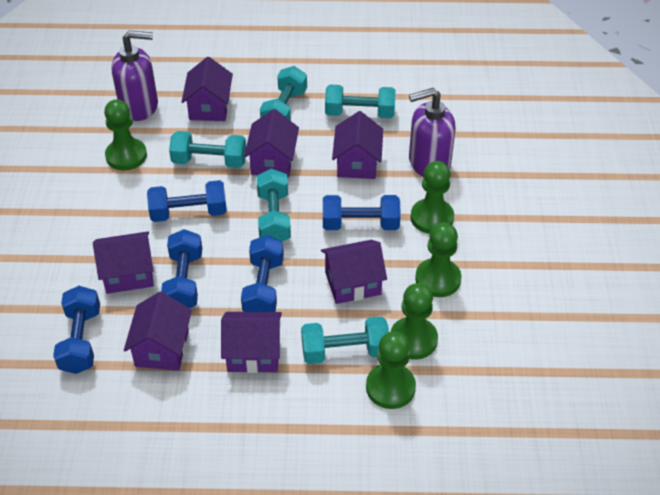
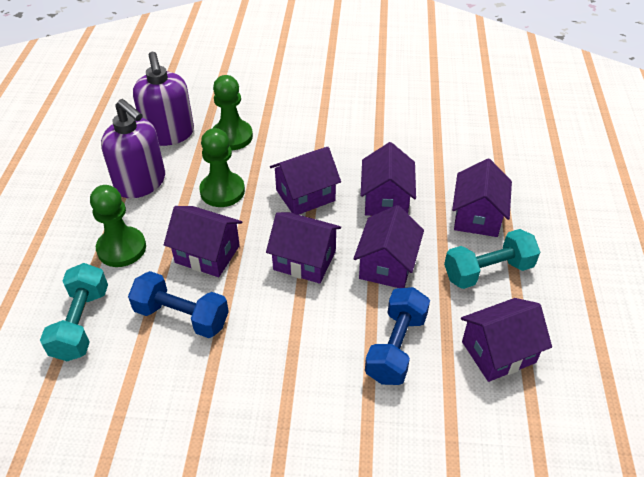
blue dumbbell: 5 -> 2
green pawn: 5 -> 3
turquoise dumbbell: 5 -> 2

